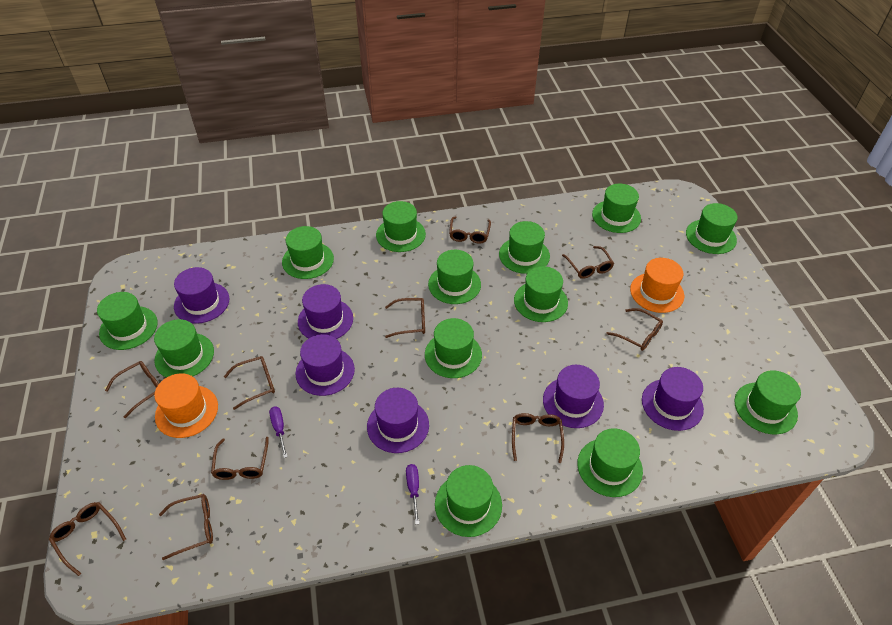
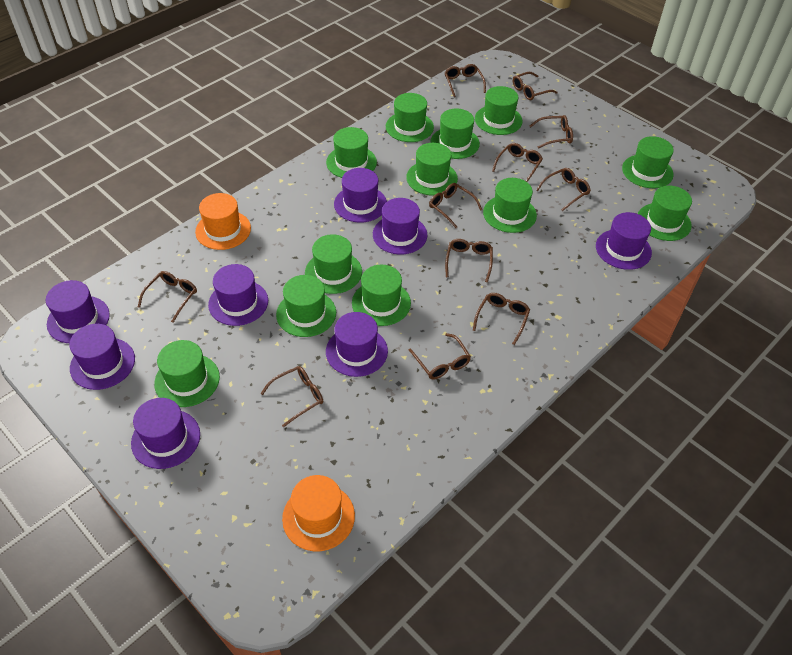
brown glasses: 10 -> 11
green hat: 13 -> 12
purple hat: 6 -> 8
purple screwdriver: 2 -> 0

